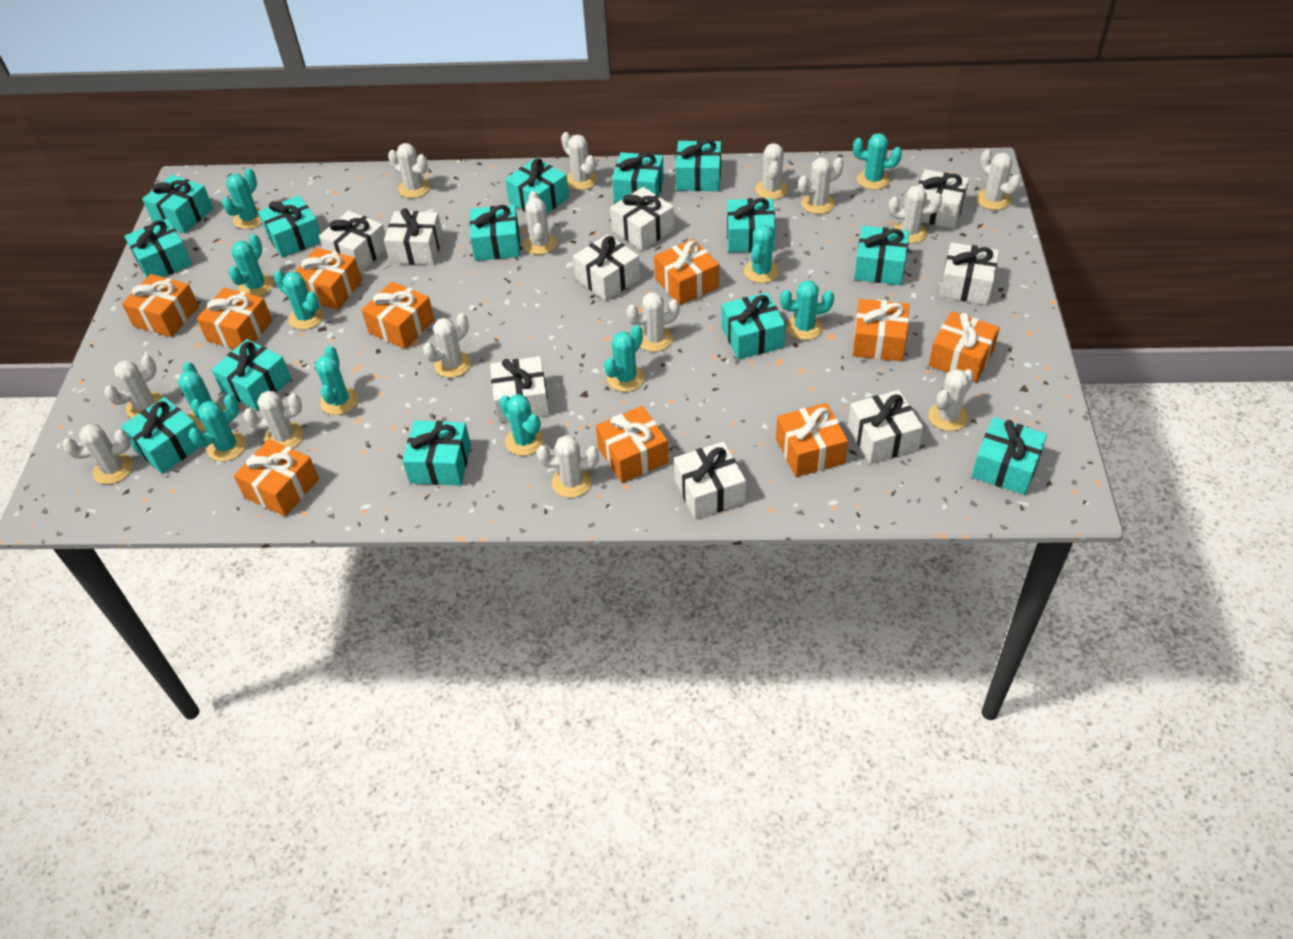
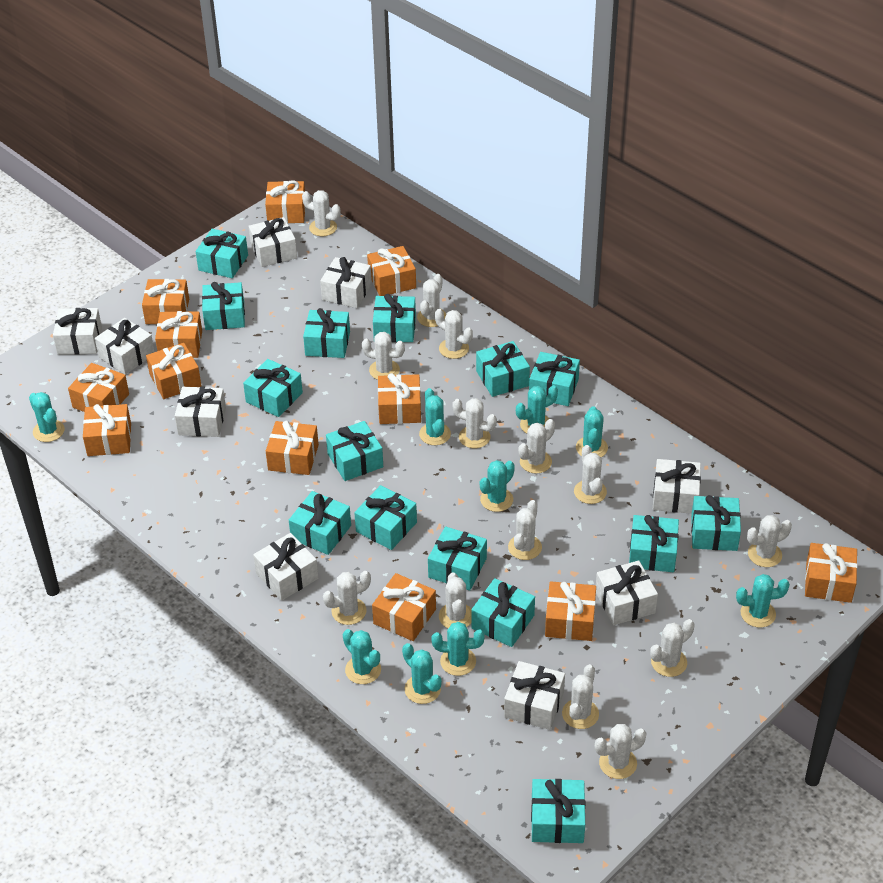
orange gift: 10 -> 12
turquoise cactus: 11 -> 9
turquoise gift: 14 -> 15

